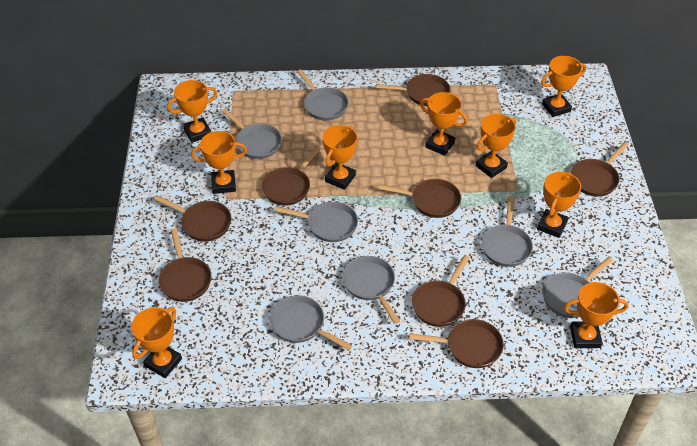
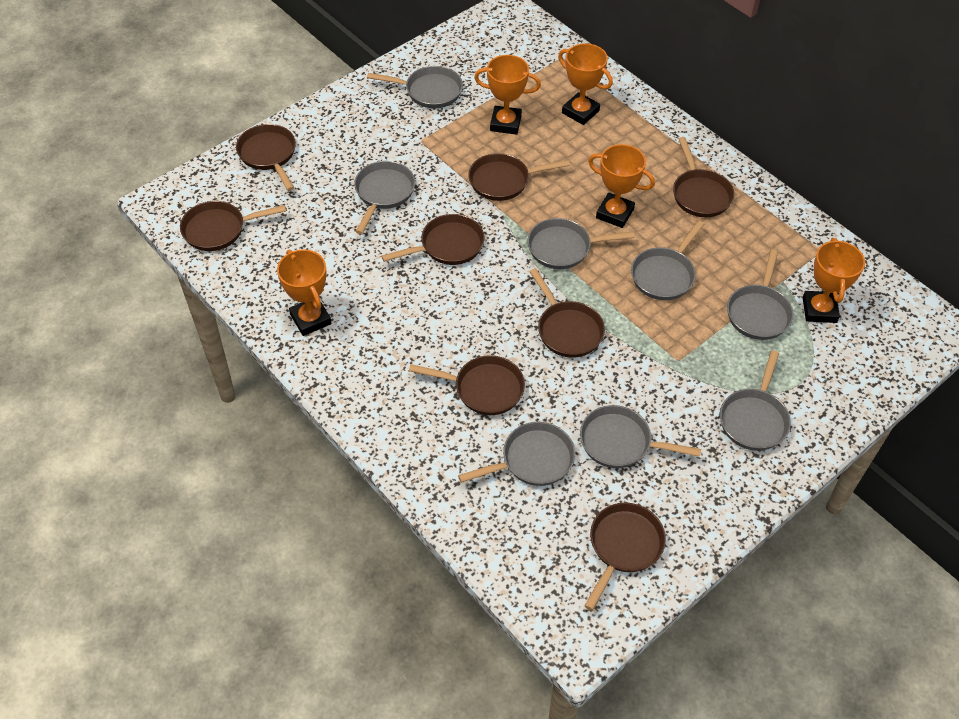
grey pan: 7 -> 8
orange trophy: 9 -> 5

